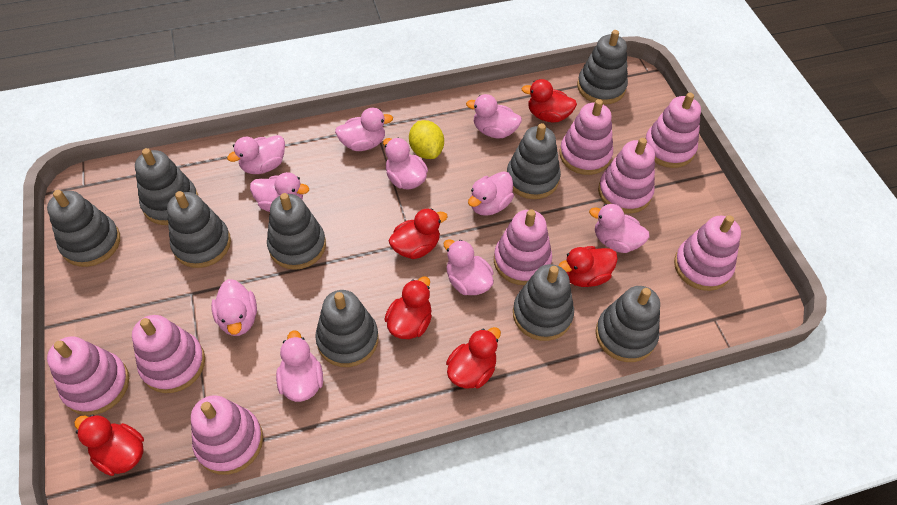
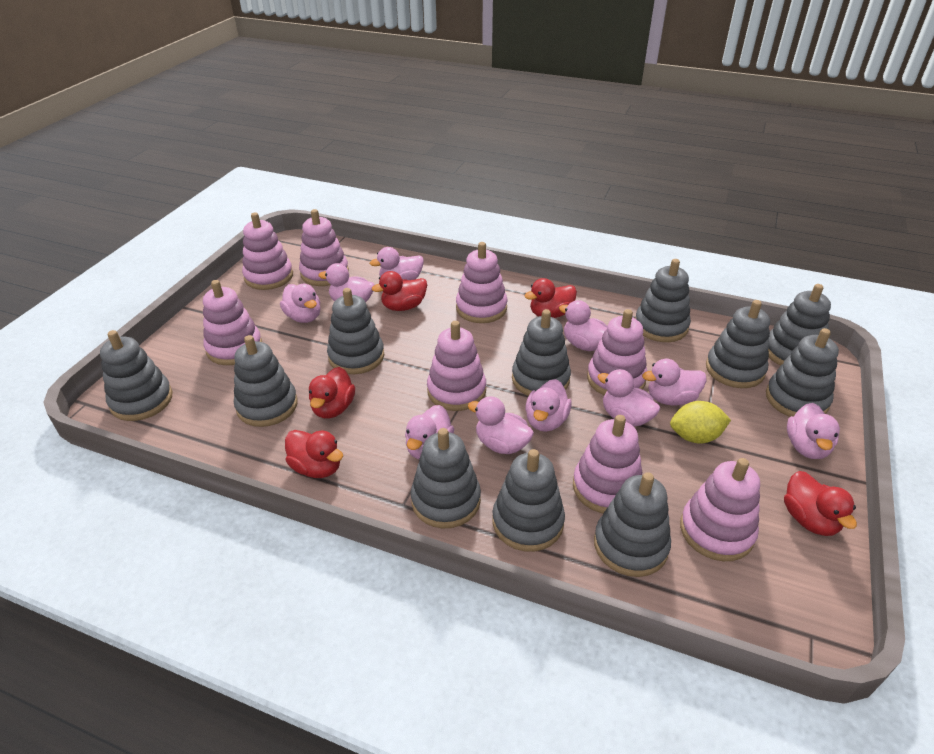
grey stacking toy: 9 -> 11
red duck: 6 -> 5

